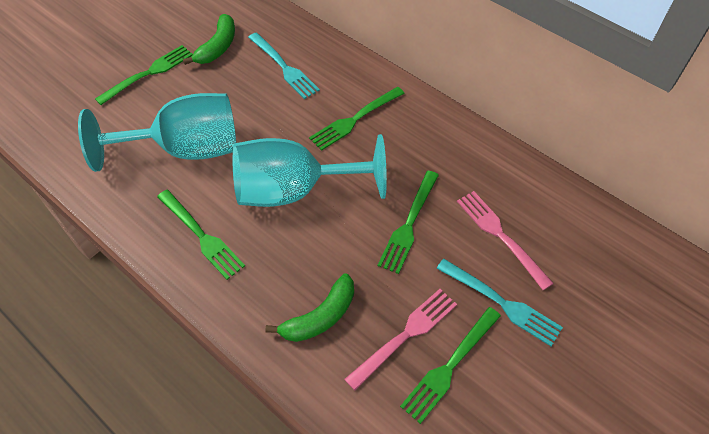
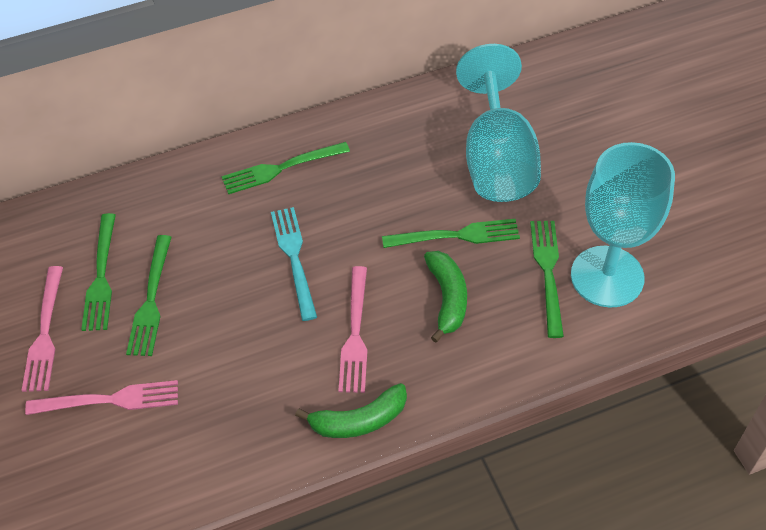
pink fork: 2 -> 3
turquoise fork: 2 -> 1

